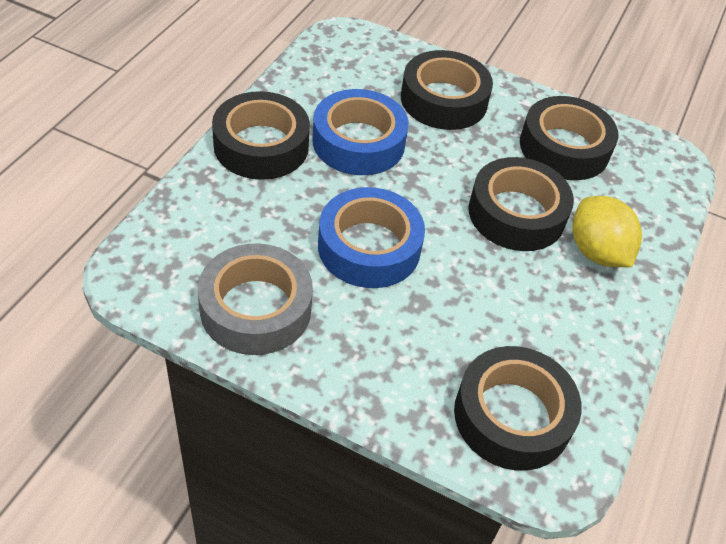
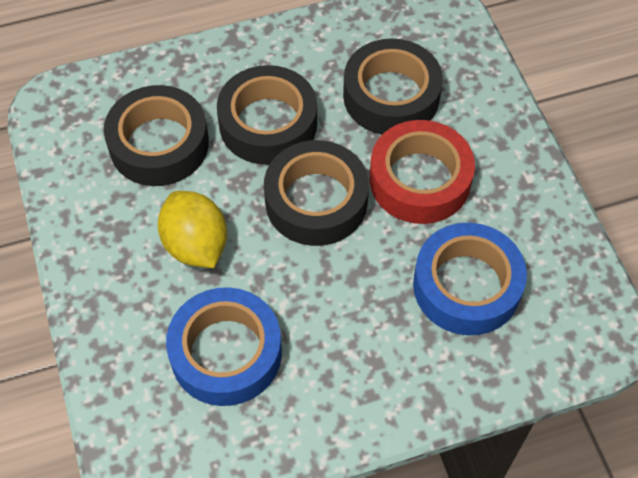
black tape: 5 -> 4
grey tape: 1 -> 0
red tape: 0 -> 1

